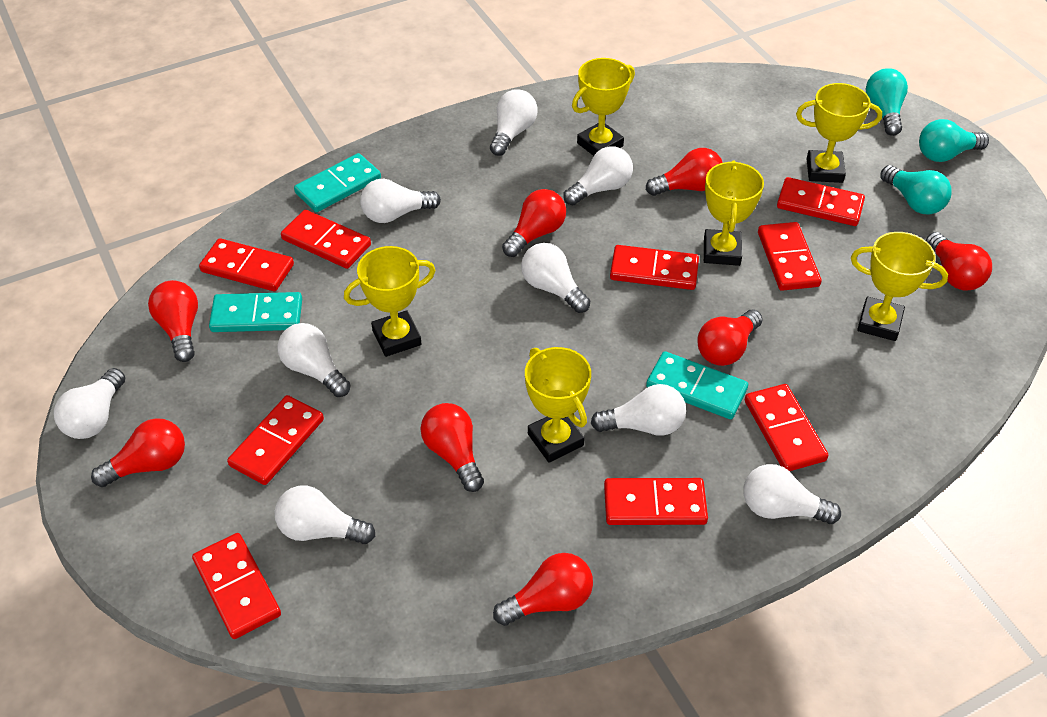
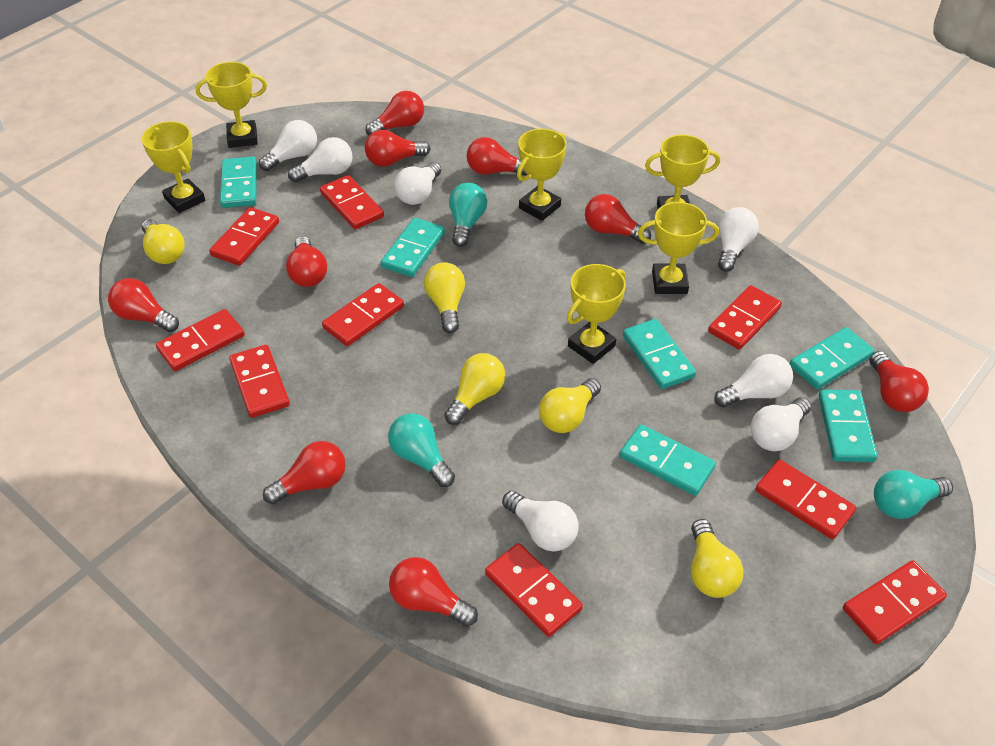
red light bulb: 8 -> 9
turquoise domino: 3 -> 6
white light bulb: 9 -> 7
yellow light bulb: 0 -> 5

